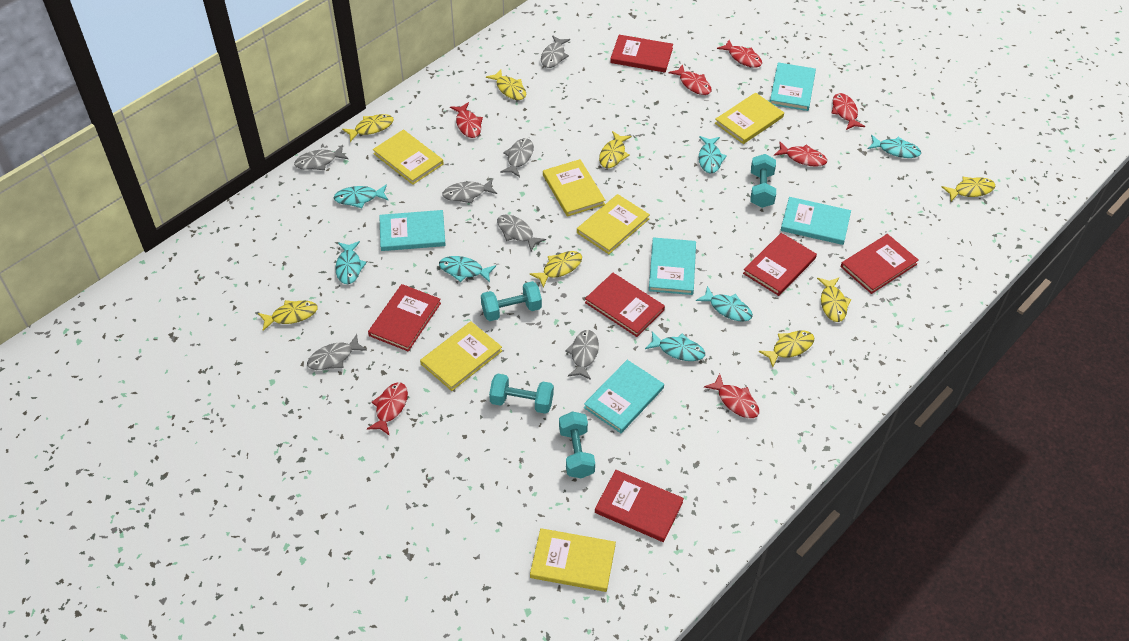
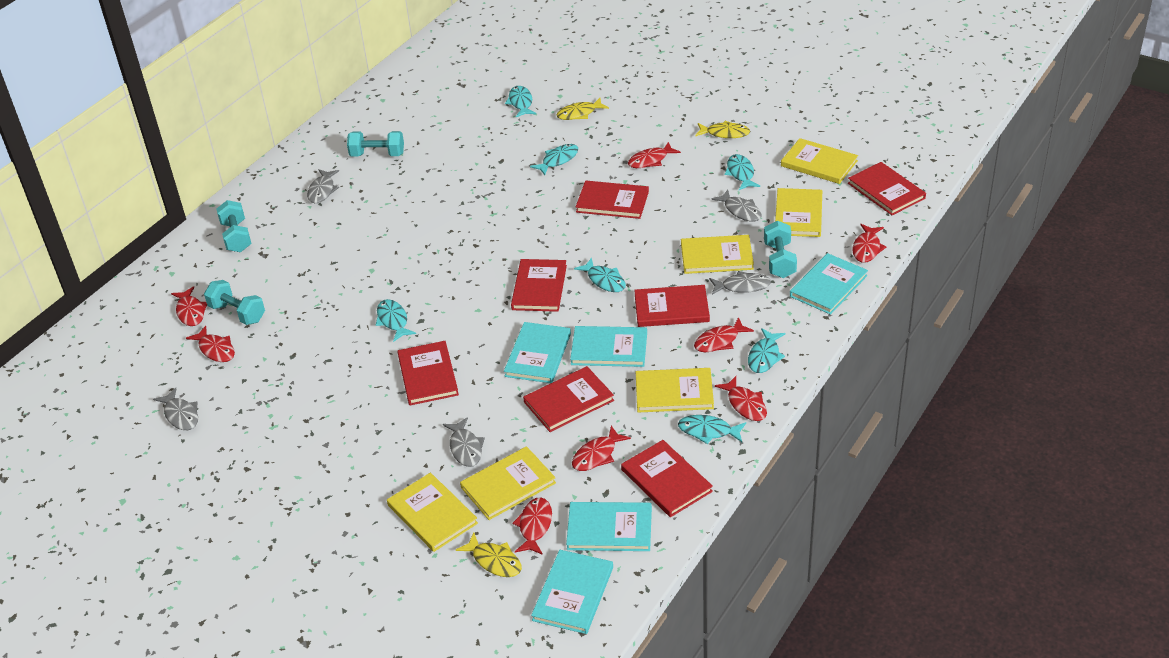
grey fish: 7 -> 5
red book: 6 -> 7
red fish: 7 -> 8
yellow fish: 8 -> 3

